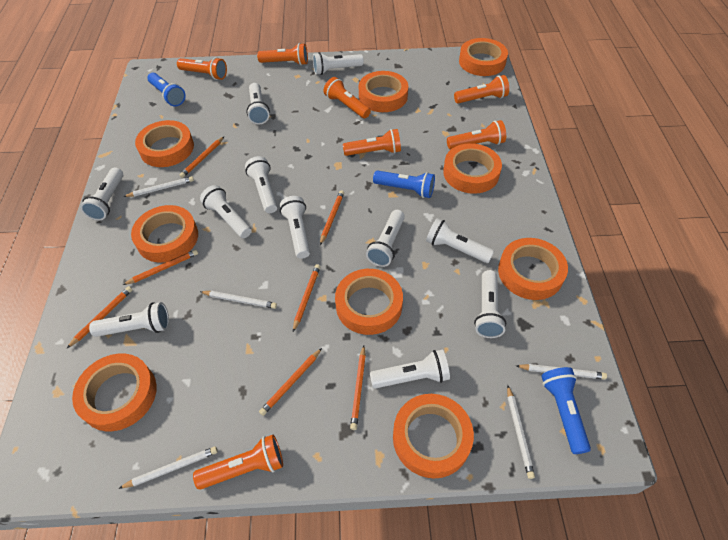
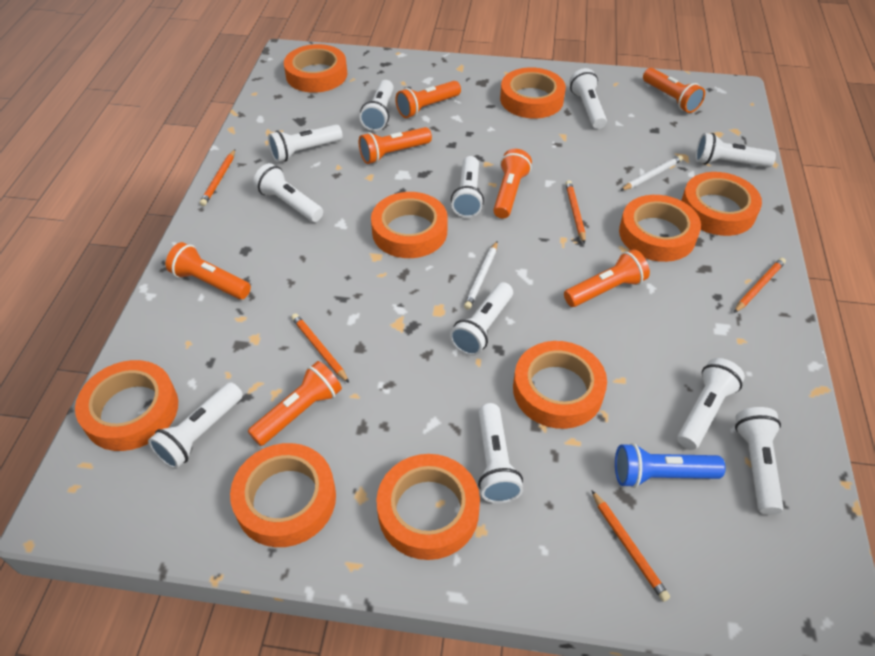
blue flashlight: 3 -> 1
orange pencil: 7 -> 5
white pencil: 5 -> 2

